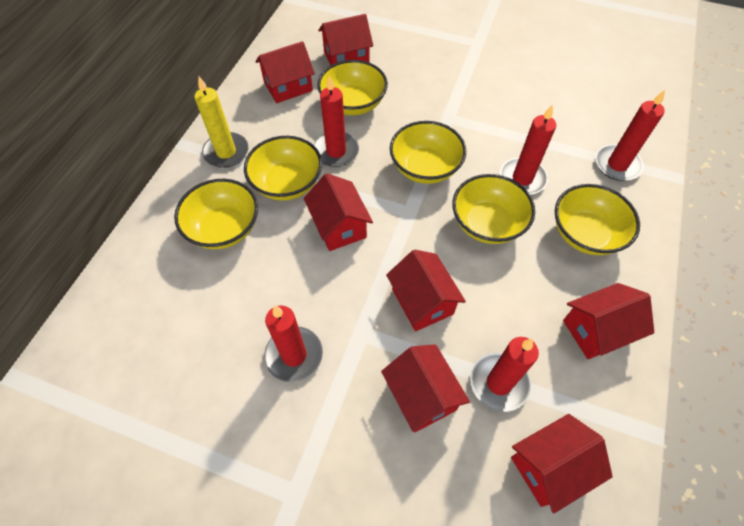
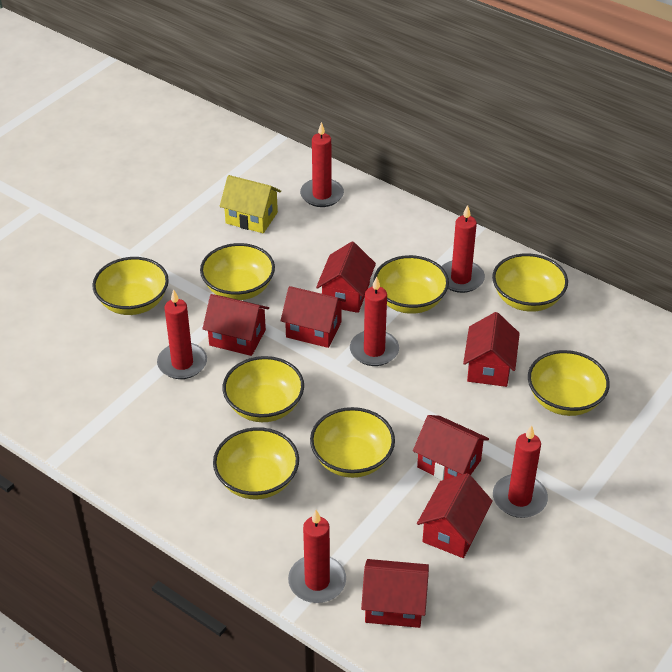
red candle: 5 -> 6
yellow bowl: 6 -> 8
yellow candle: 1 -> 0
yellow house: 0 -> 1

